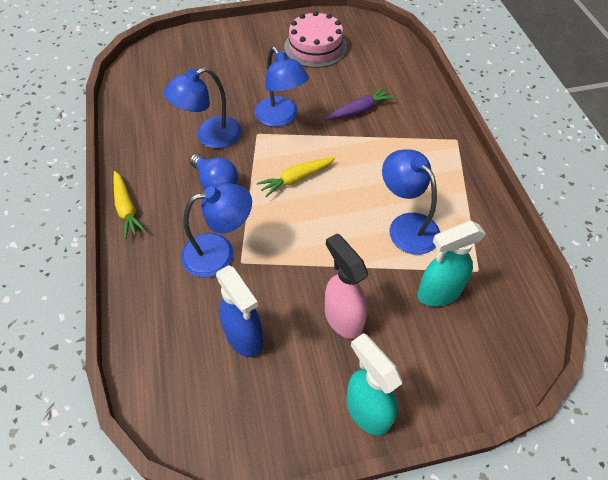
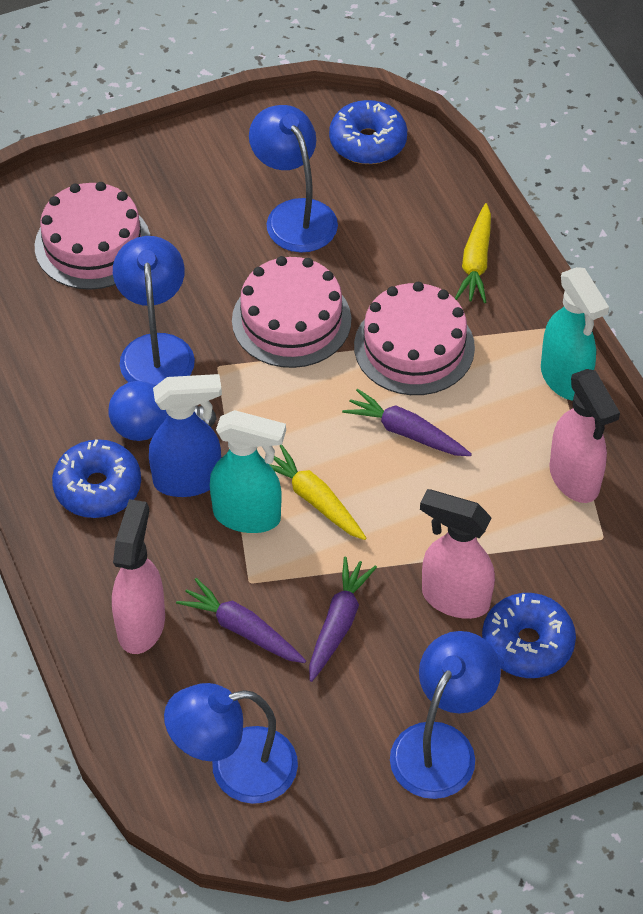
blue donut: 0 -> 3
pink cake: 1 -> 3
pink spray bottle: 1 -> 3
purple carrot: 1 -> 3

